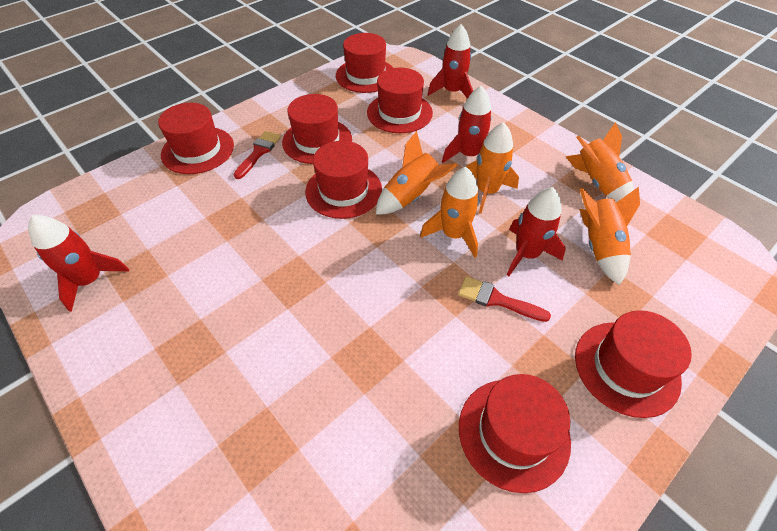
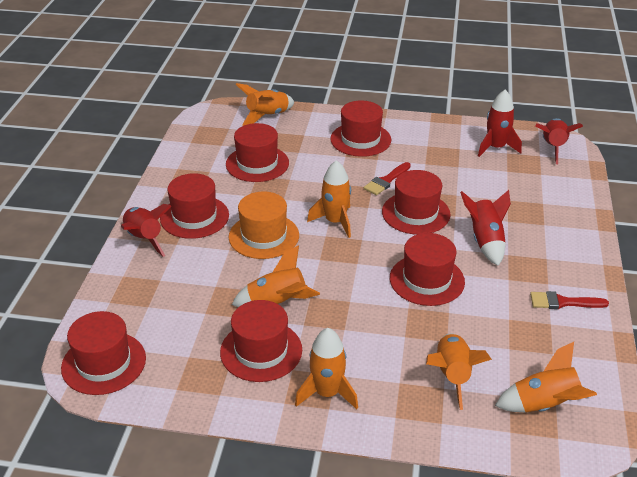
orange hat: 0 -> 1
orange rocket: 5 -> 6

